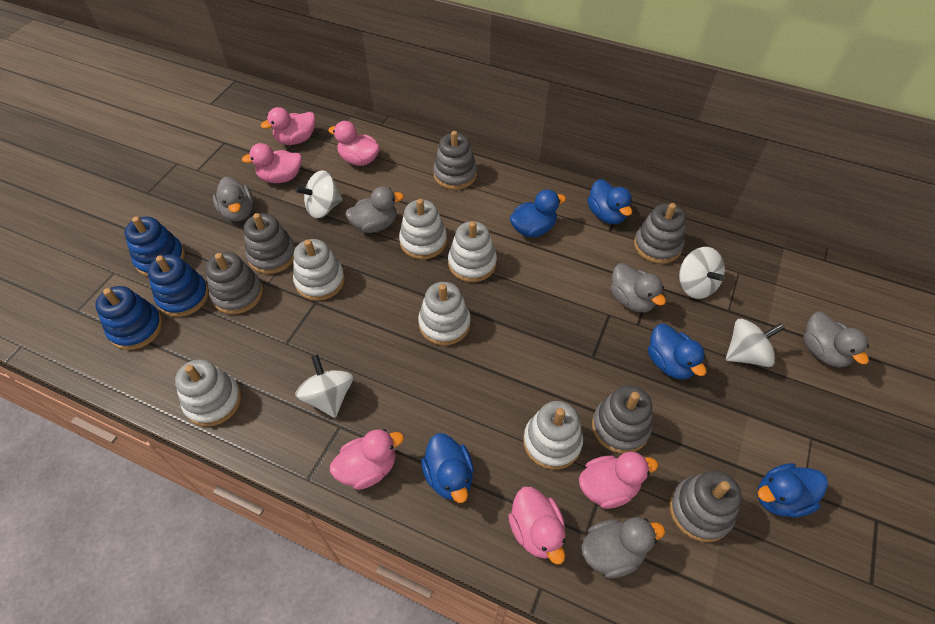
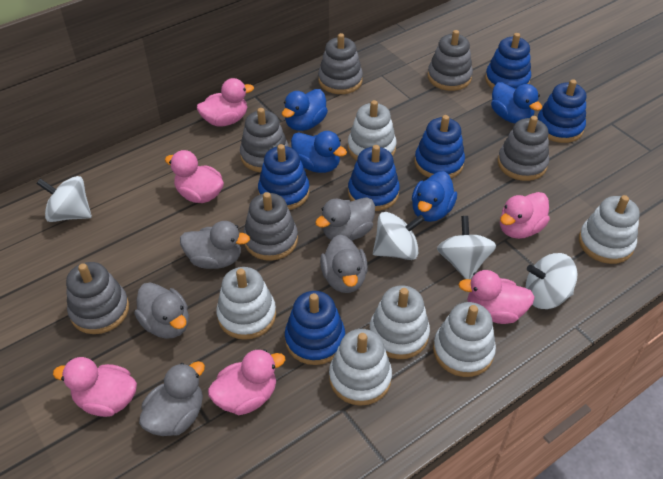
blue duck: 5 -> 4
blue stacking toy: 3 -> 6

